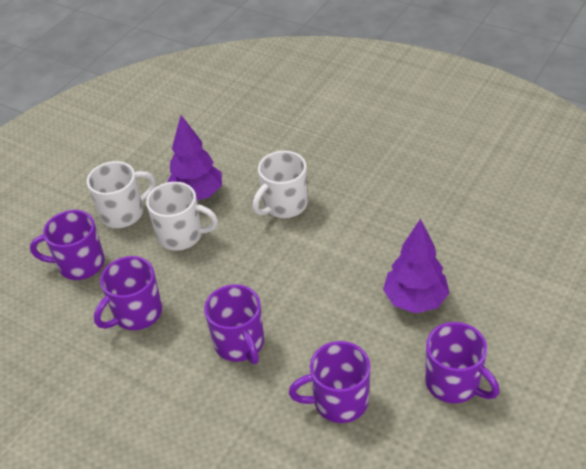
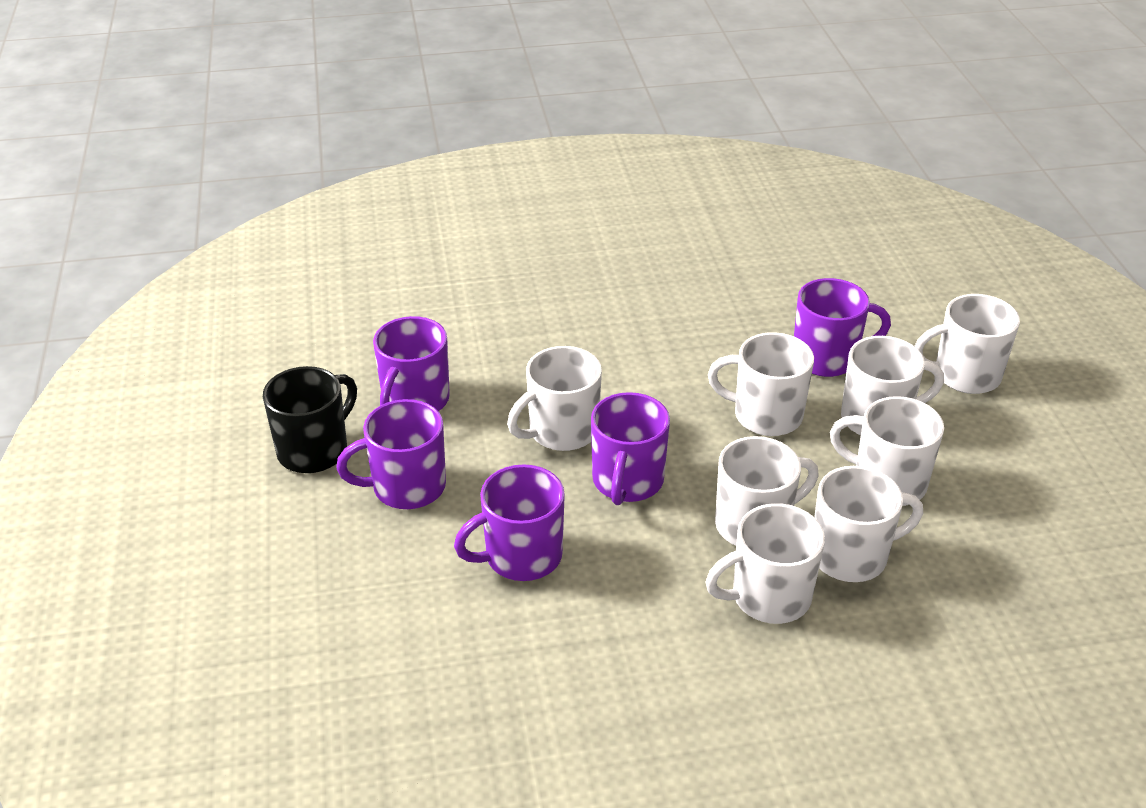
black mug: 0 -> 1
purple tree: 2 -> 0
white mug: 3 -> 8

